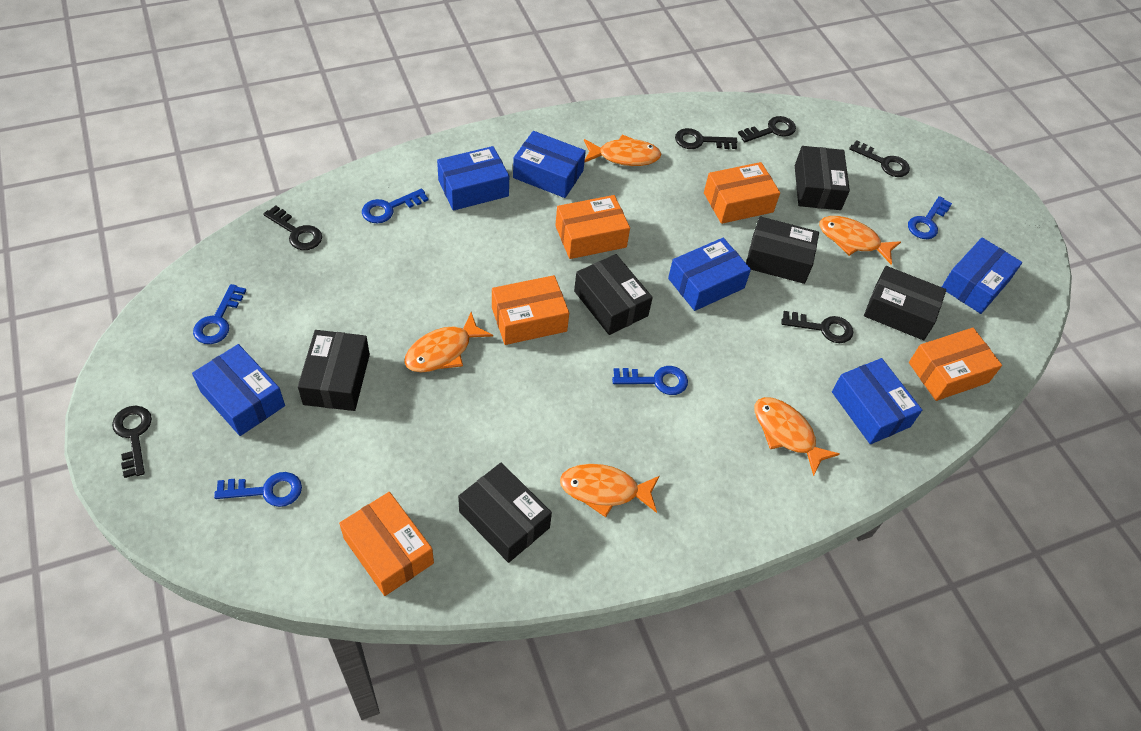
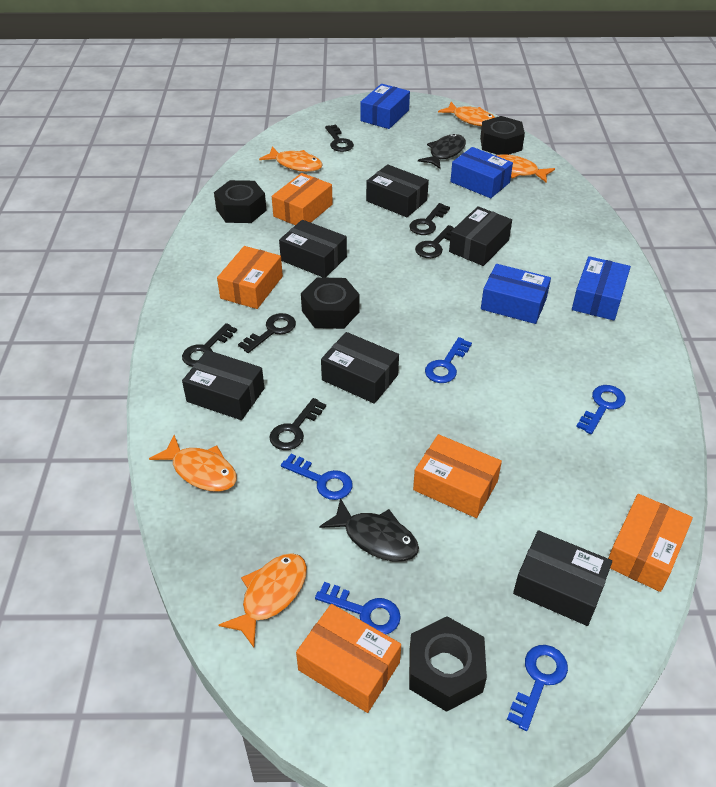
black fish: 0 -> 2
black nut: 0 -> 4
blue box: 6 -> 4

